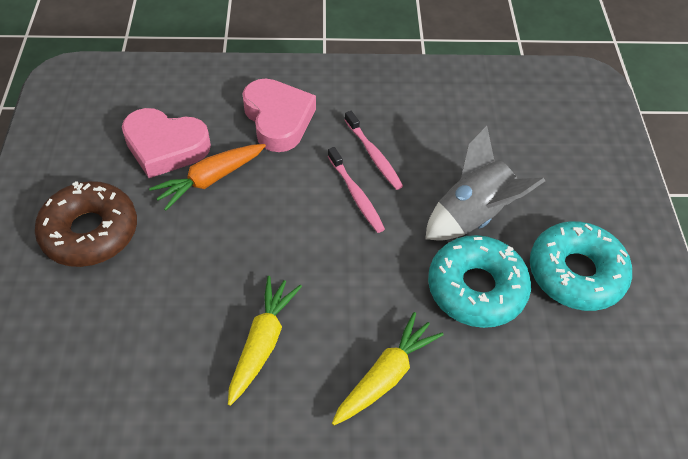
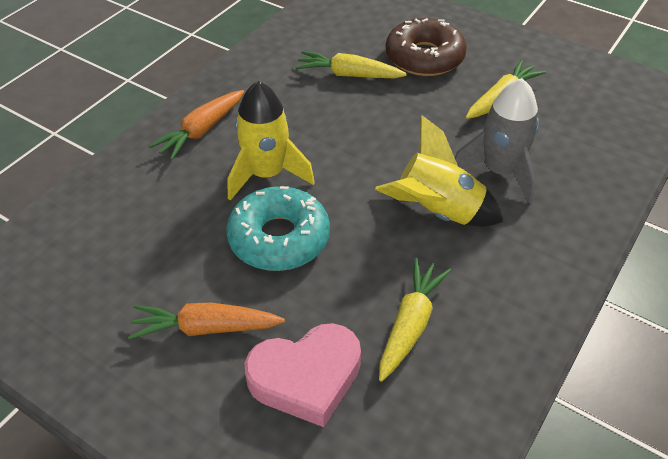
orange carrot: 1 -> 2
pink heart: 2 -> 1
pink toothbrush: 2 -> 0
turquoise donut: 2 -> 1
yellow carrot: 2 -> 3
yellow rocket: 0 -> 2

